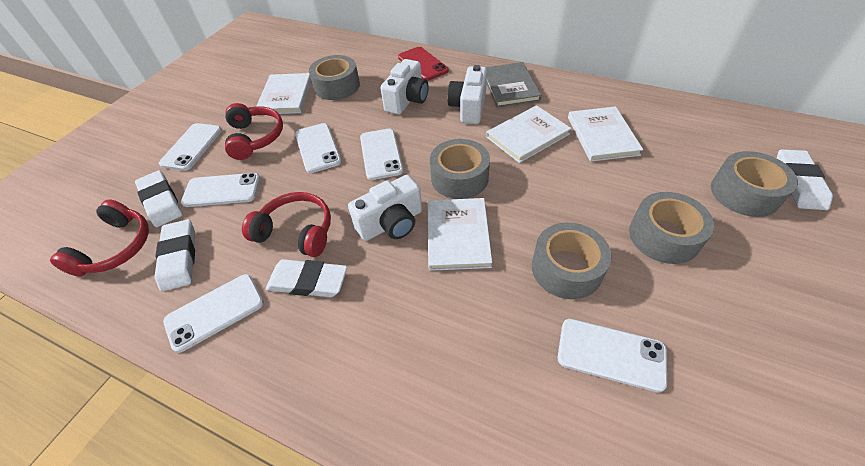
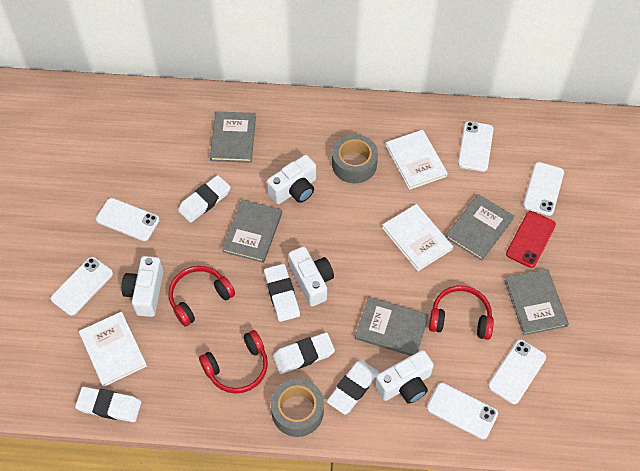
grey book: 1 -> 5
grey tape: 5 -> 2
white book: 4 -> 3
white camera: 3 -> 4
white eraser: 4 -> 5

